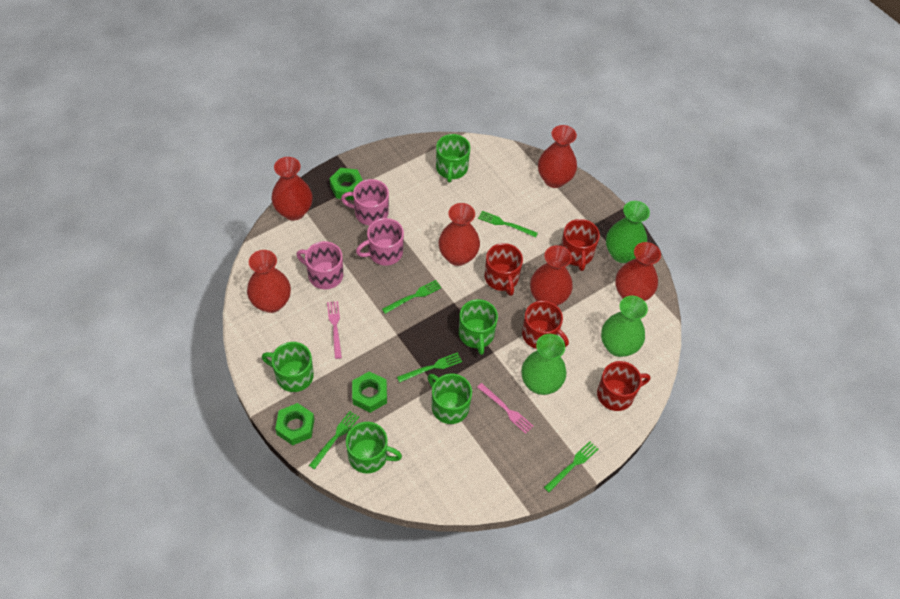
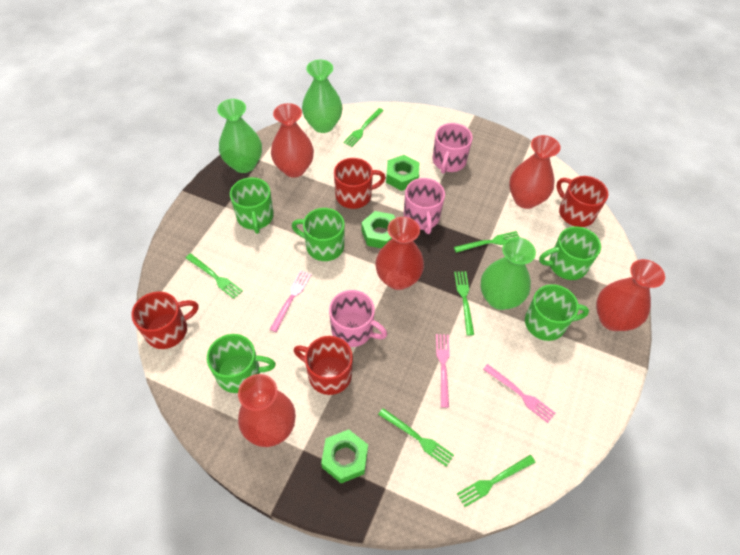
green fork: 5 -> 6
pink fork: 2 -> 3
red vase: 6 -> 5

